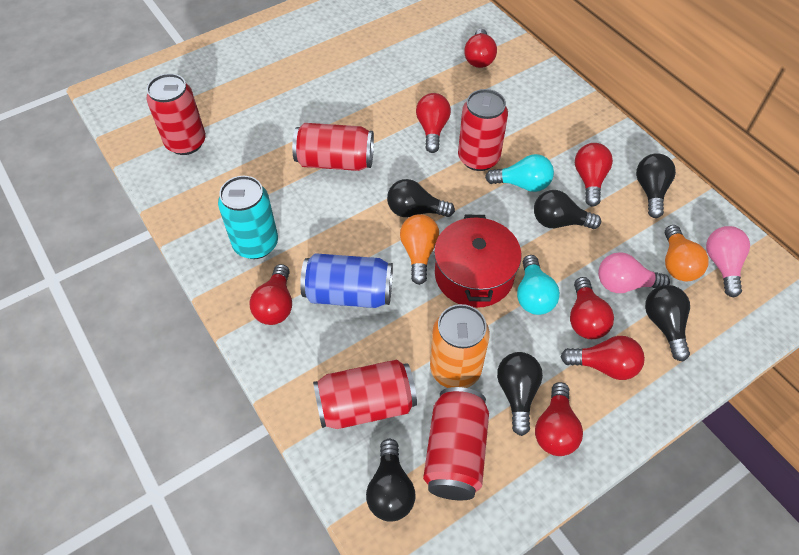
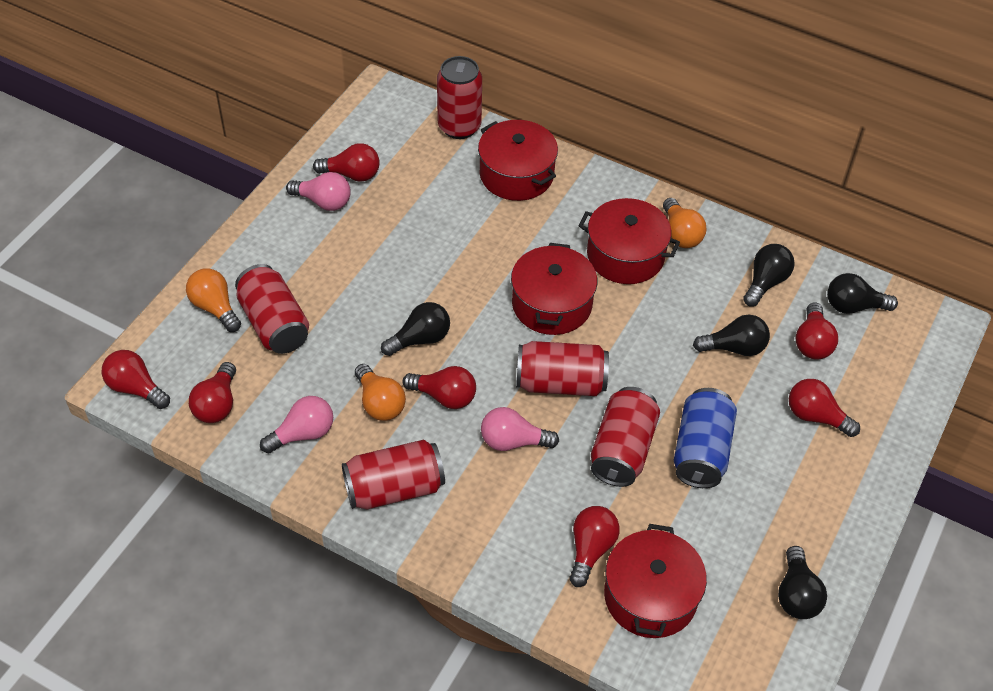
black light bulb: 6 -> 5
orange can: 1 -> 0
orange light bulb: 2 -> 3
pink light bulb: 2 -> 3
red pot: 1 -> 4
turquoise can: 1 -> 0
turquoise light bulb: 2 -> 0

